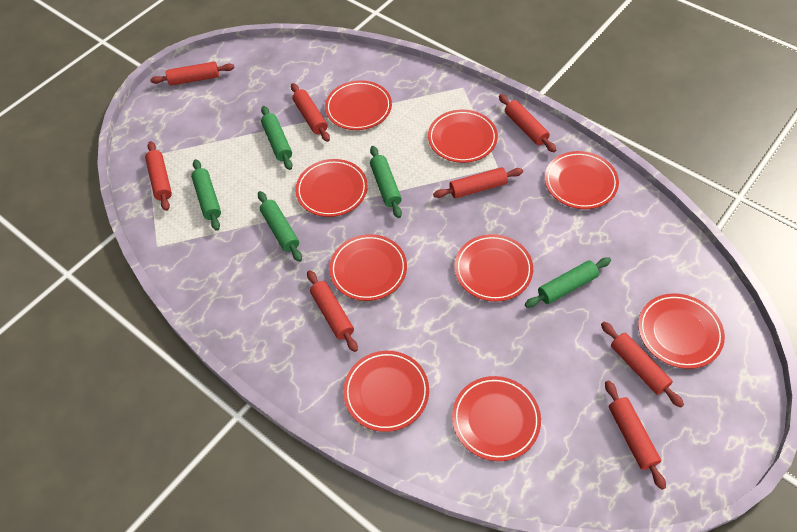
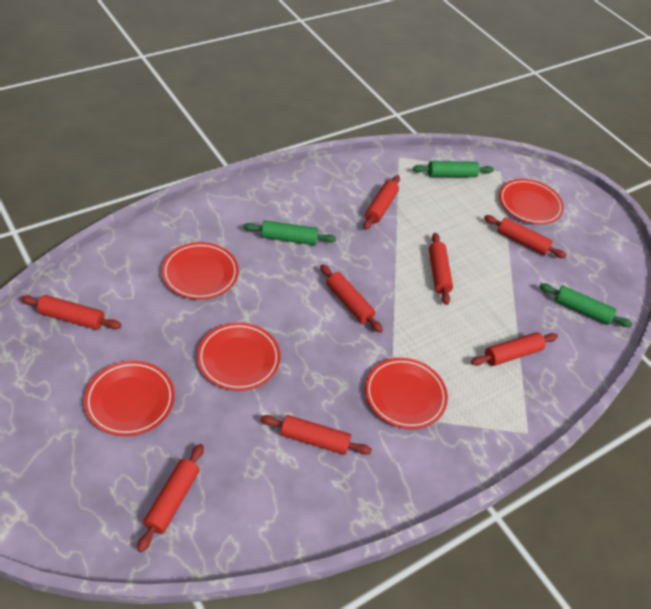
green rolling pin: 5 -> 3
red plate: 9 -> 5

